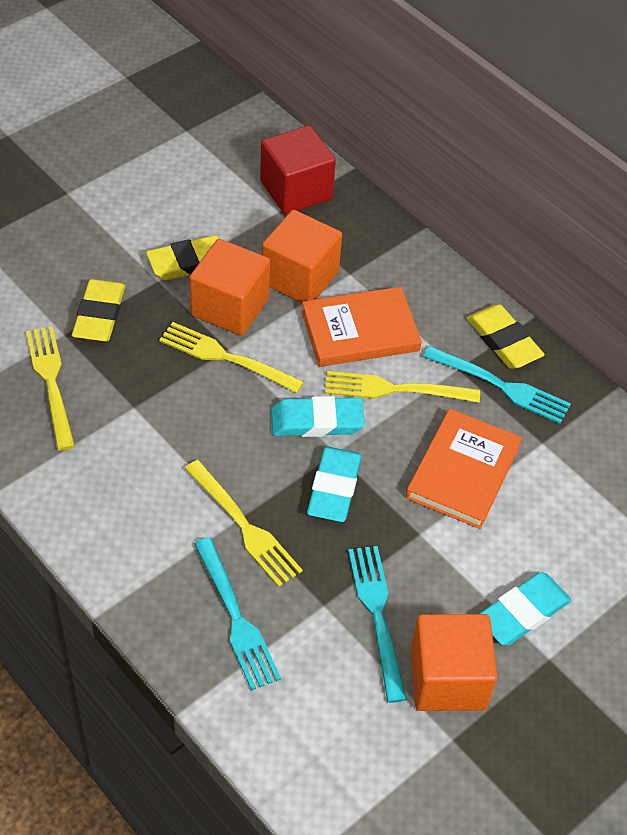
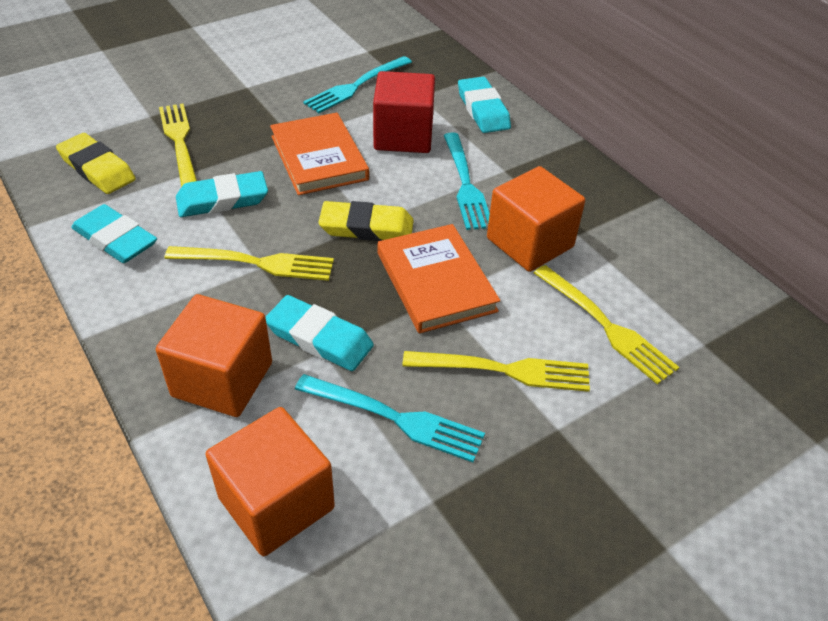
turquoise eraser: 3 -> 4
yellow eraser: 3 -> 2

